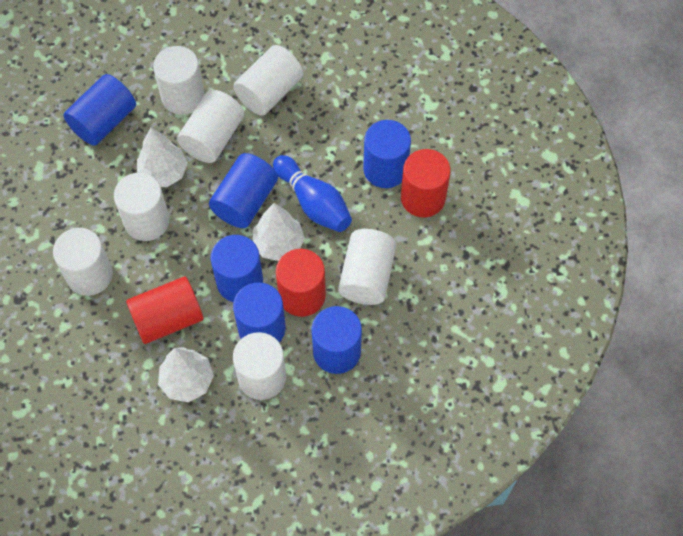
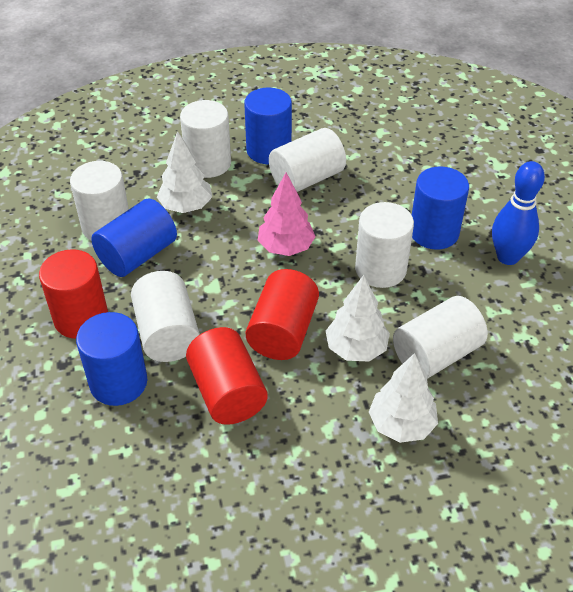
blue cylinder: 6 -> 4
pink tree: 0 -> 1
white cylinder: 7 -> 6

